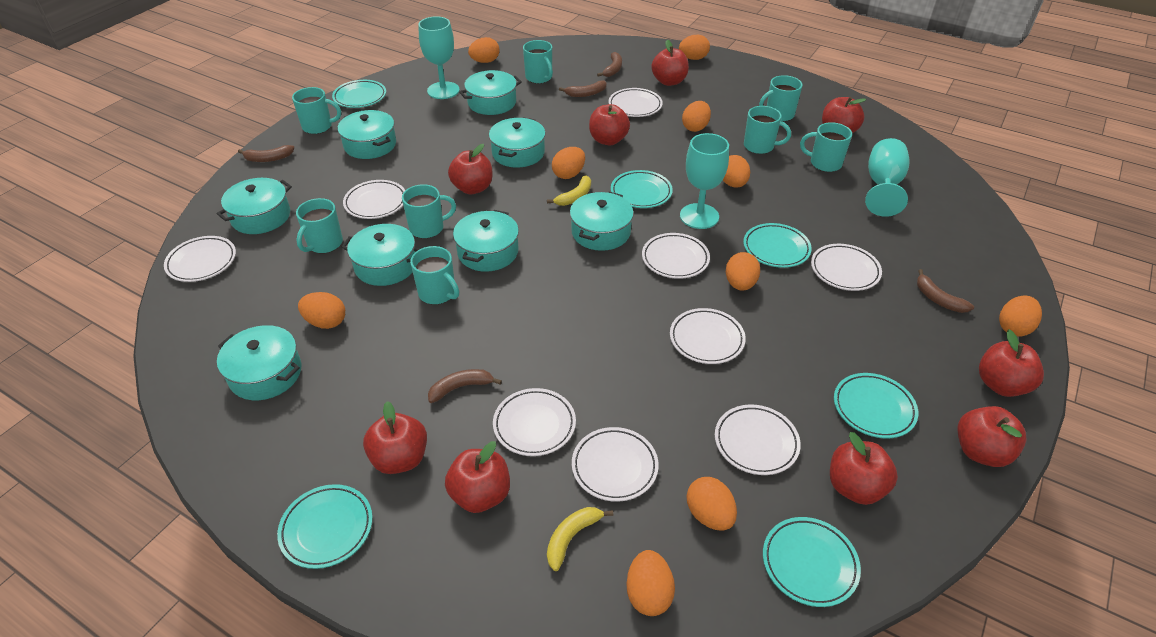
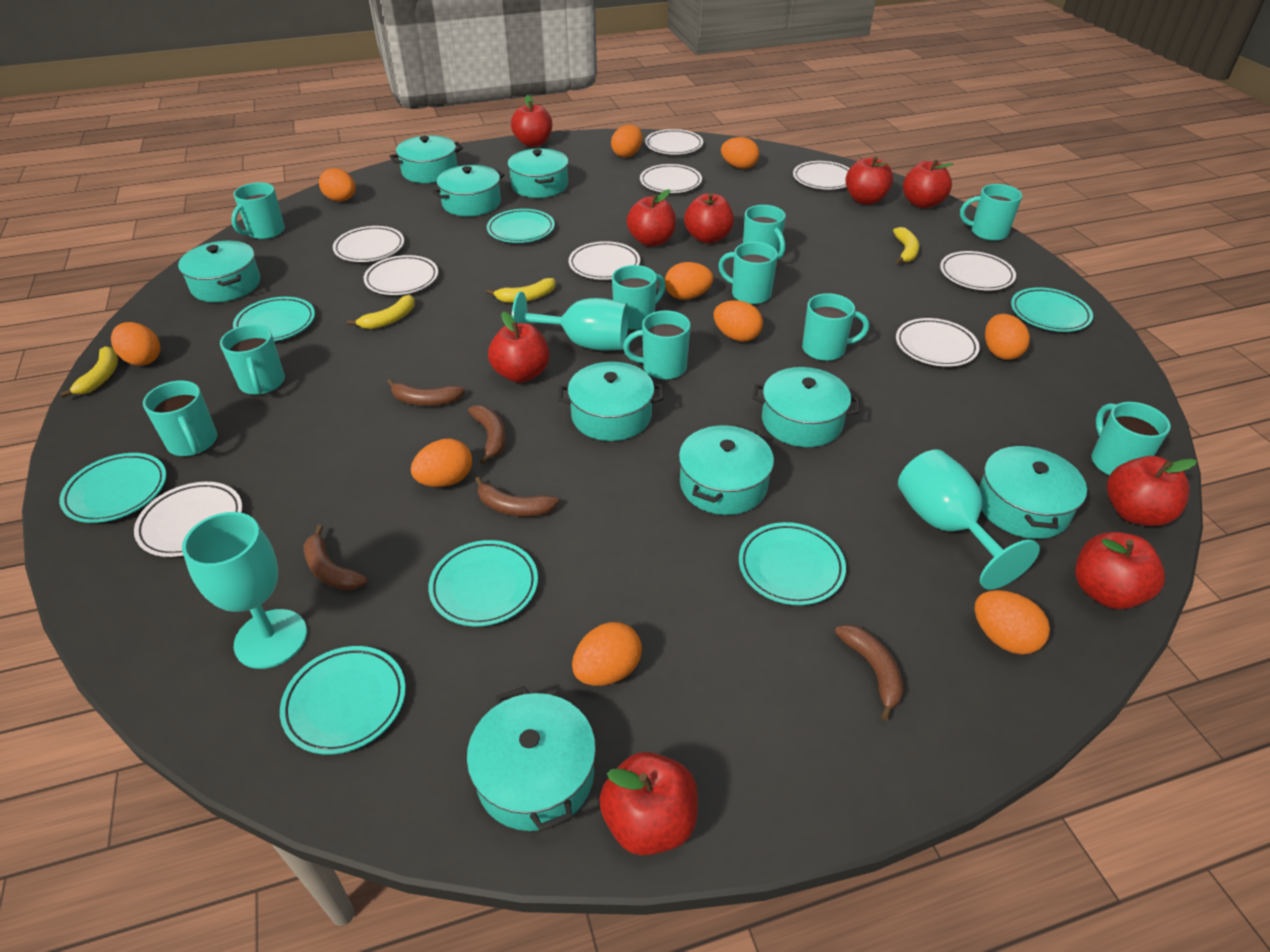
turquoise mug: 8 -> 10
turquoise plate: 6 -> 7
turquoise pot: 8 -> 9
yellow banana: 2 -> 4

